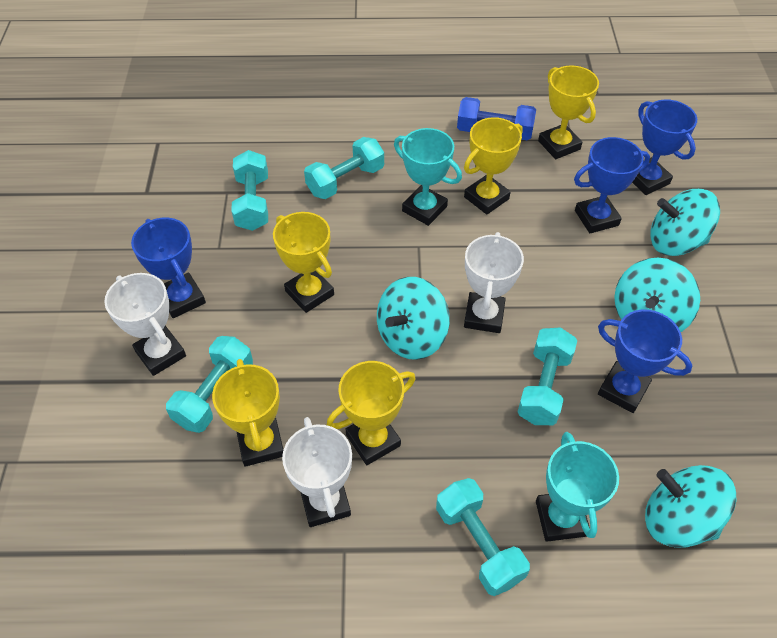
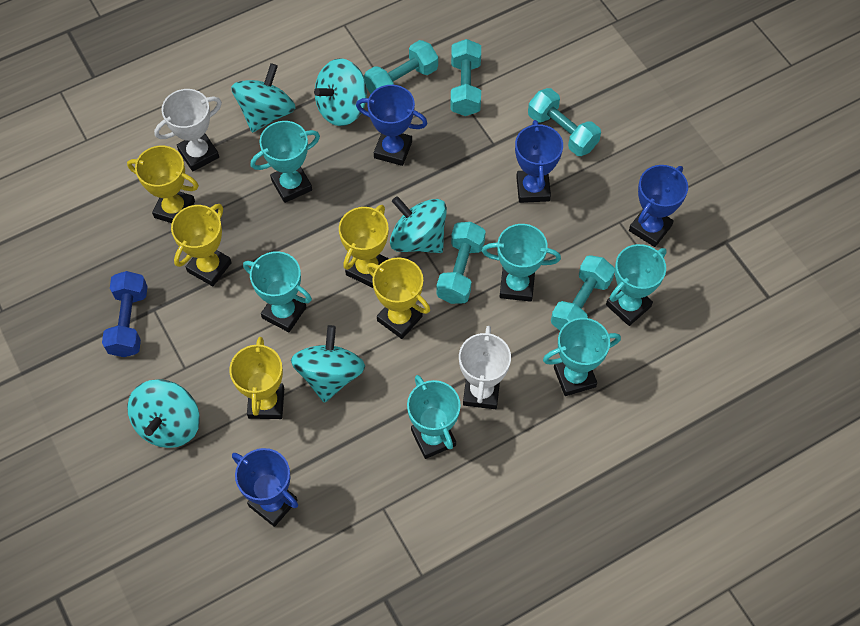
turquoise spinning top: 4 -> 5
turquoise trophy: 2 -> 6
white trophy: 3 -> 2

